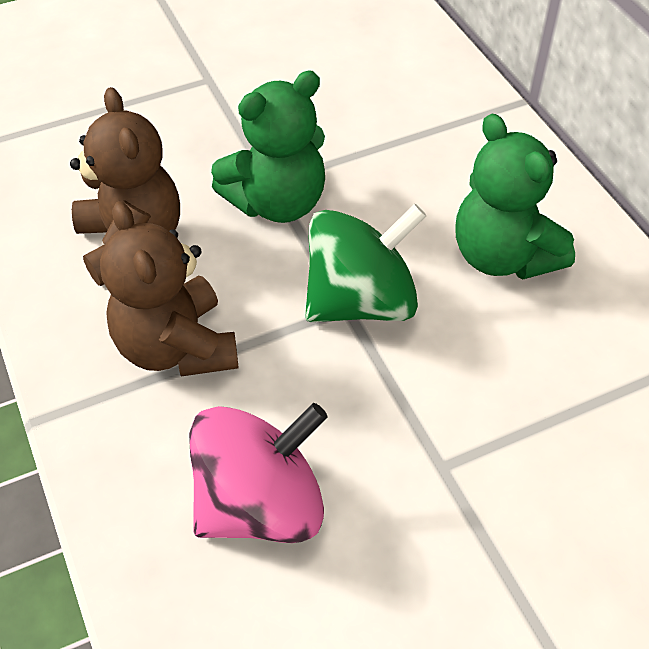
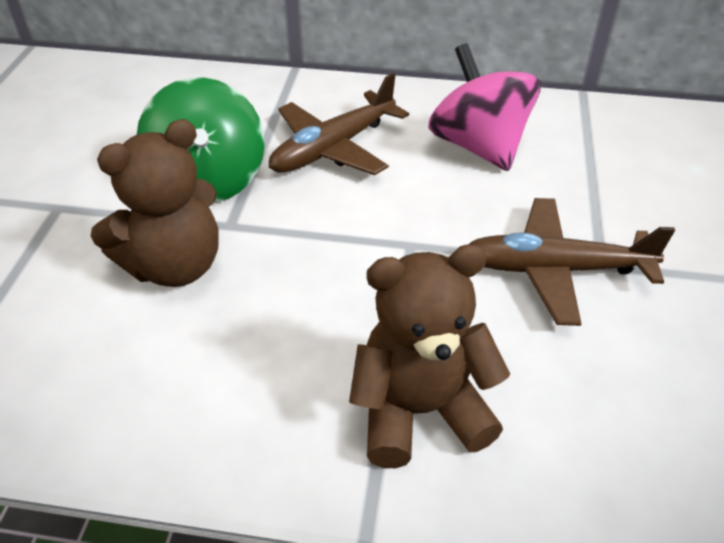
brown plane: 0 -> 2
green teddy bear: 2 -> 0

